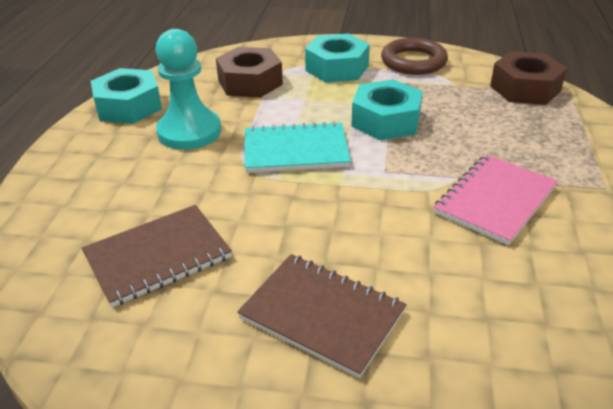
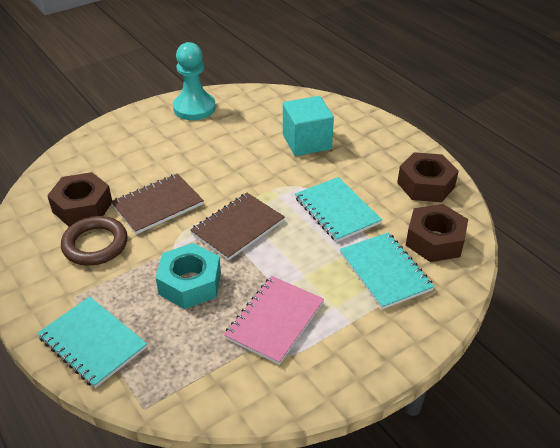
brown nut: 2 -> 3
turquoise cube: 0 -> 1
turquoise notebook: 1 -> 3
turquoise nut: 3 -> 1

